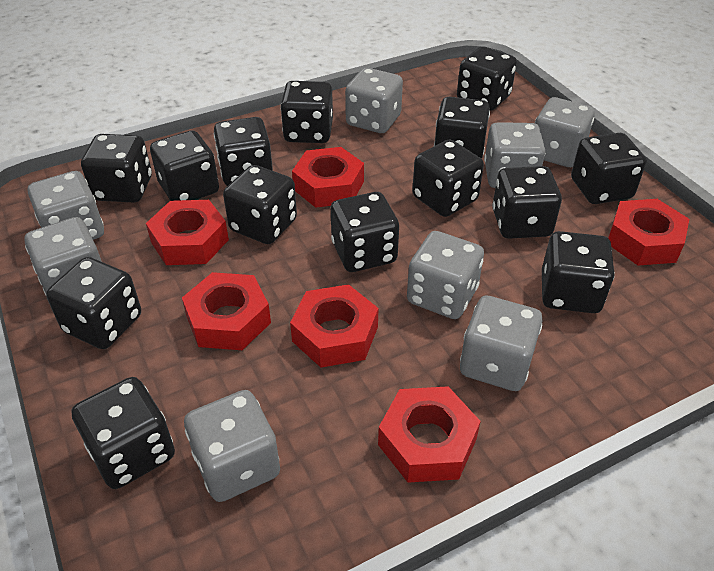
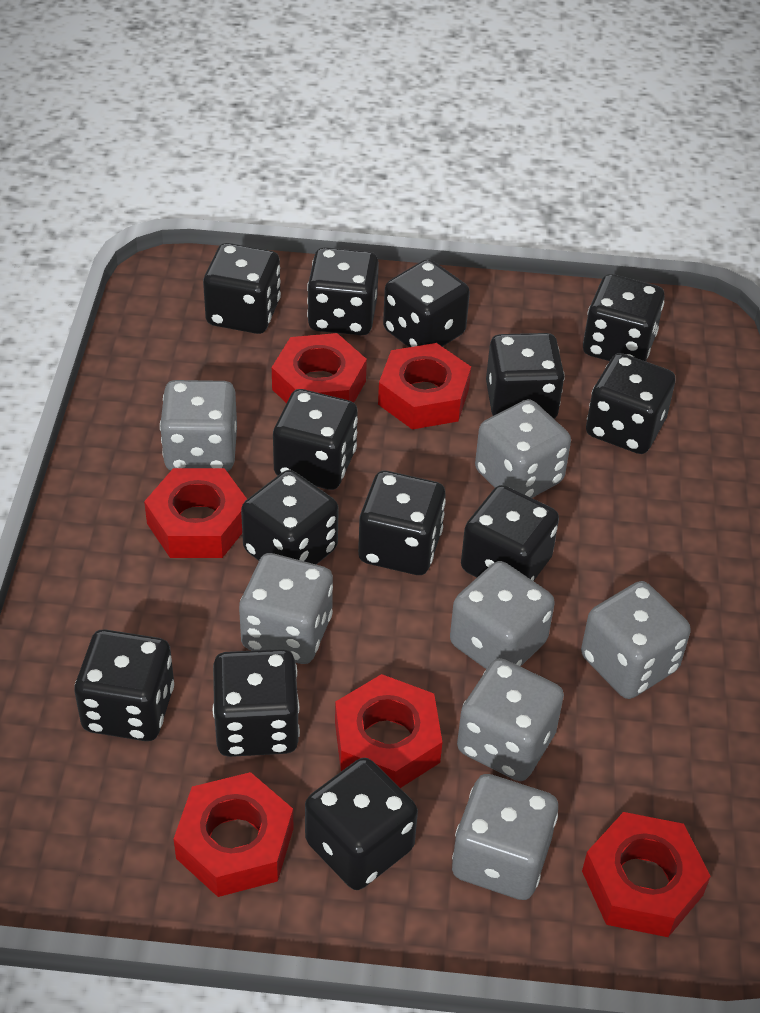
black dice: 14 -> 13
grey dice: 8 -> 7

